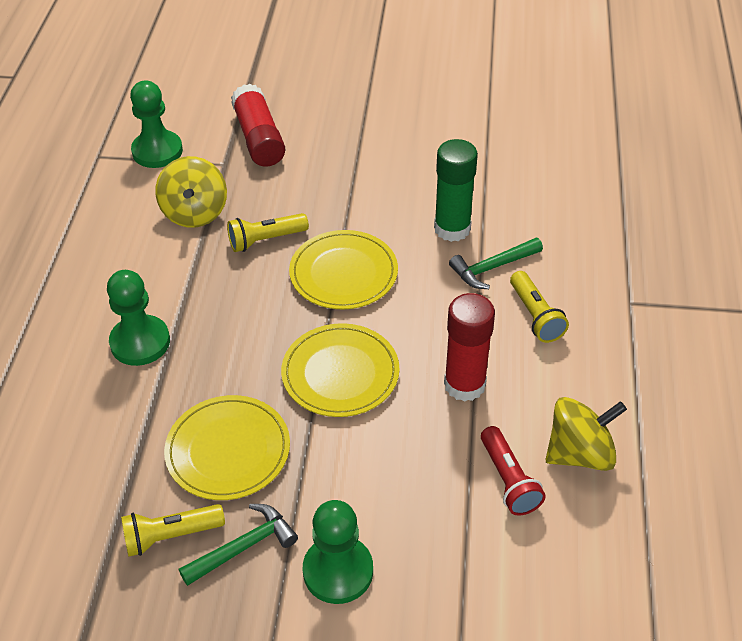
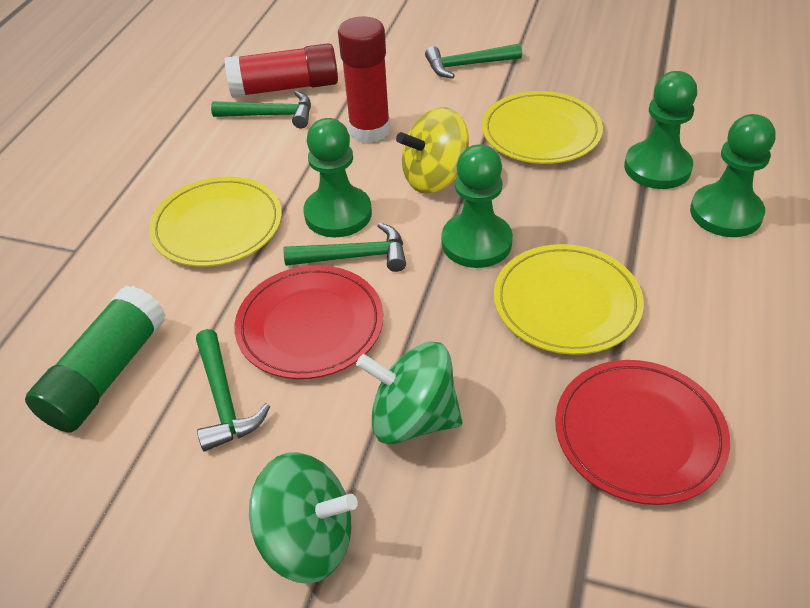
green hammer: 2 -> 4
green pawn: 3 -> 4
green spinning top: 0 -> 2
red flashlight: 1 -> 0
red plate: 0 -> 2
yellow flashlight: 3 -> 0
yellow spinning top: 2 -> 1

